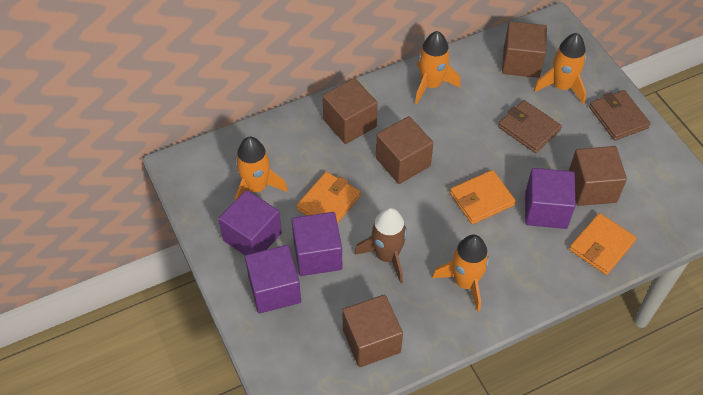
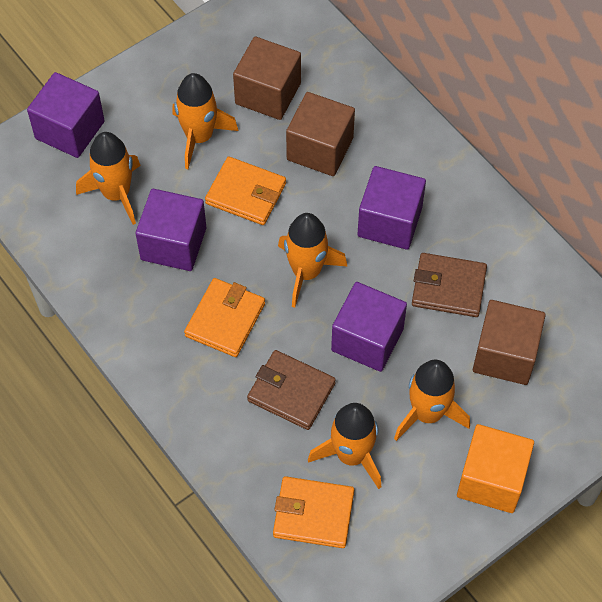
brown cube: 5 -> 3
brown rocket: 1 -> 0
orange cube: 0 -> 1
orange rocket: 4 -> 5

